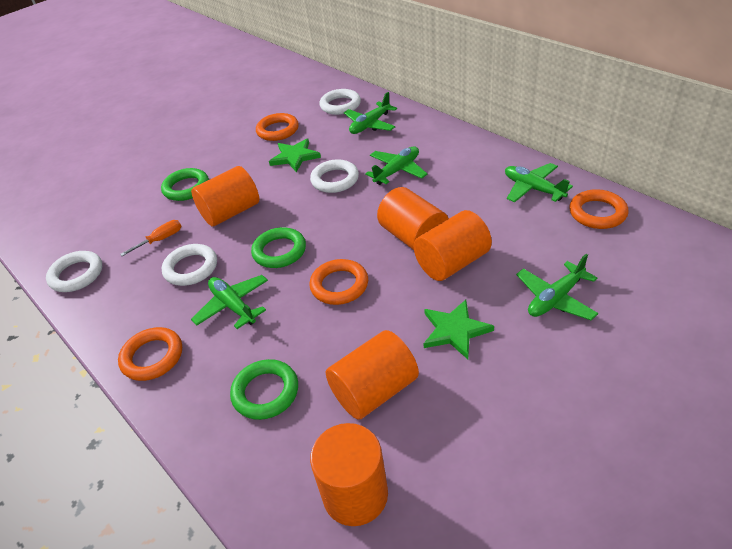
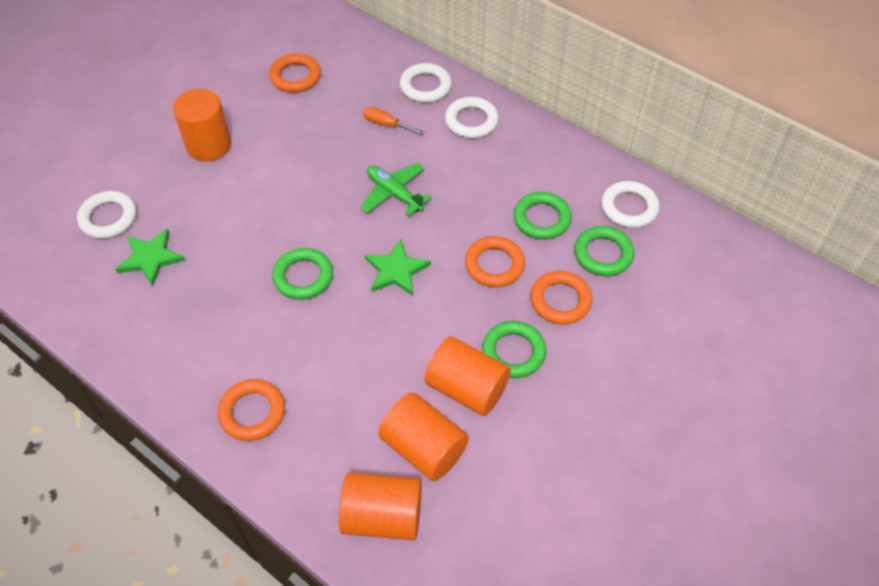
green plane: 5 -> 1
green ring: 3 -> 4
orange cylinder: 5 -> 4

